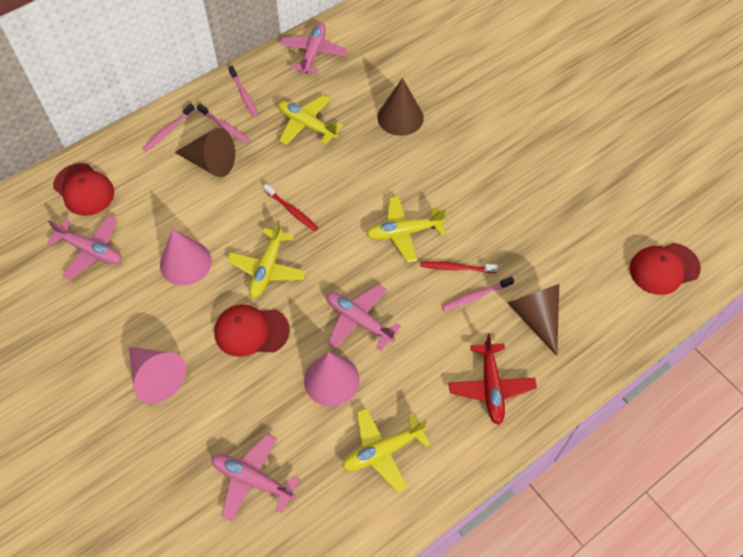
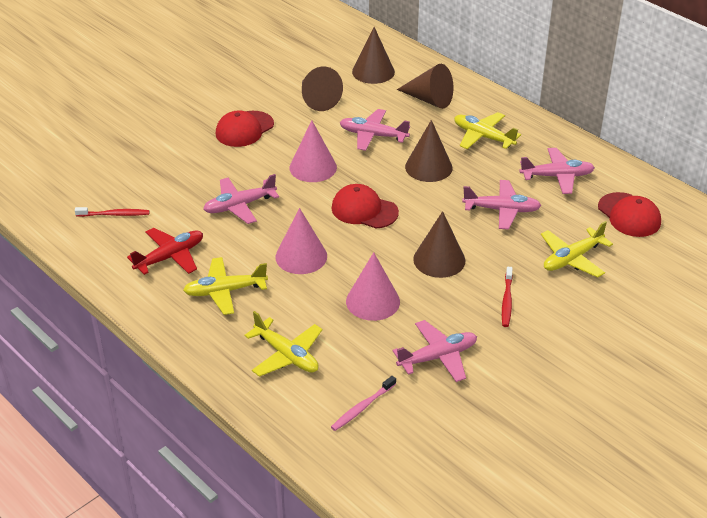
brown cone: 3 -> 5
pink plane: 4 -> 5
pink toothbrush: 4 -> 1

